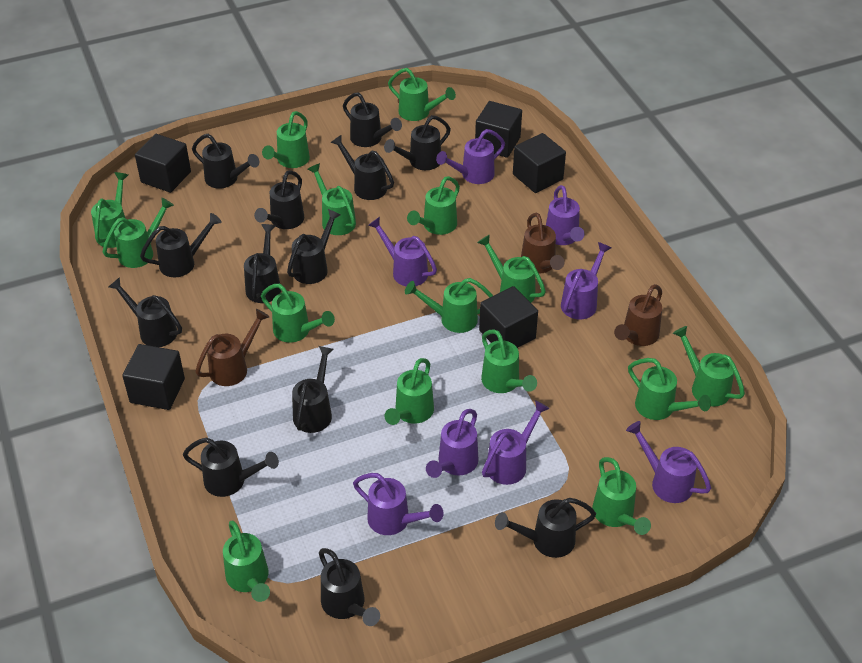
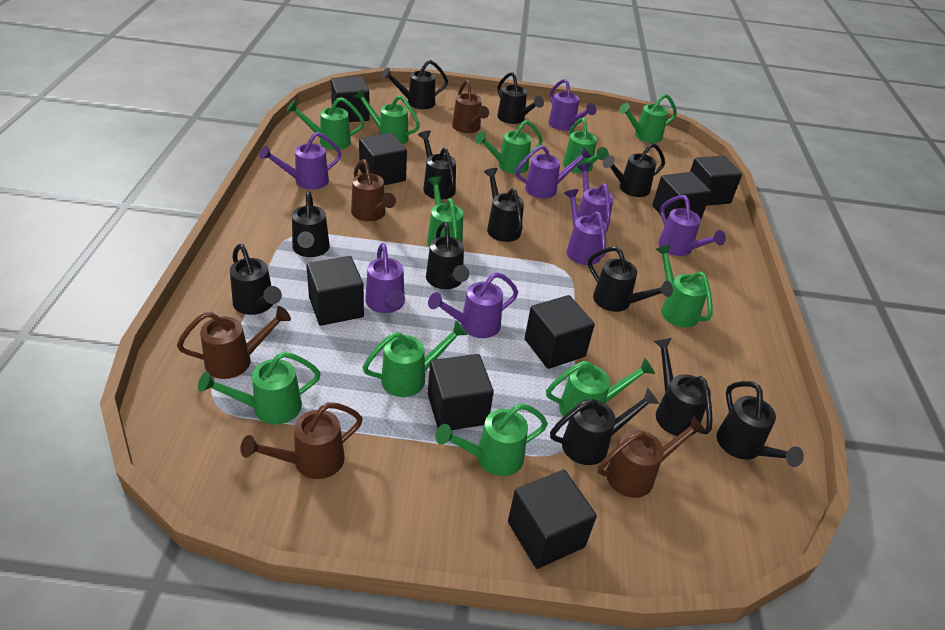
black cube: 5 -> 8
black watering can: 13 -> 12
brown watering can: 3 -> 5
green watering can: 15 -> 11

